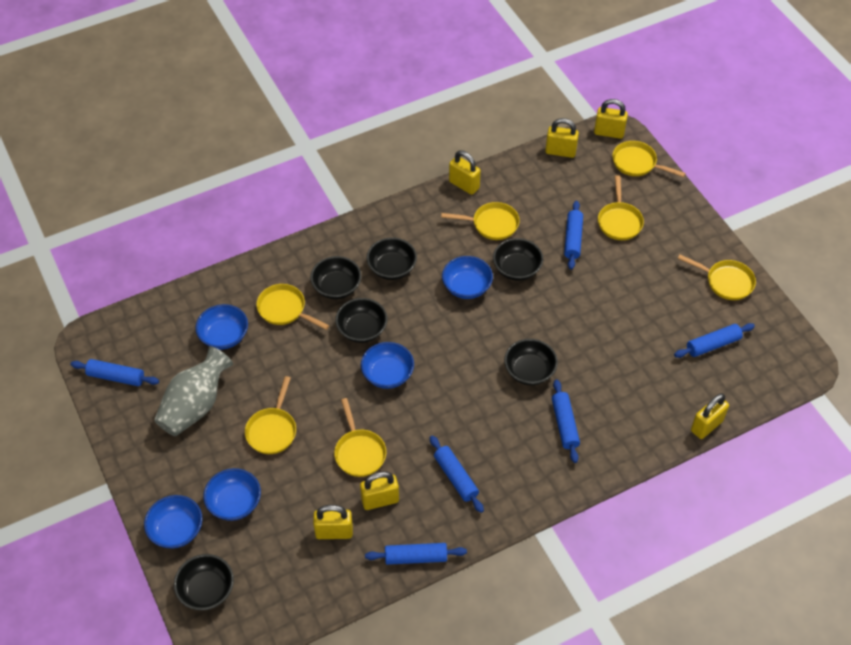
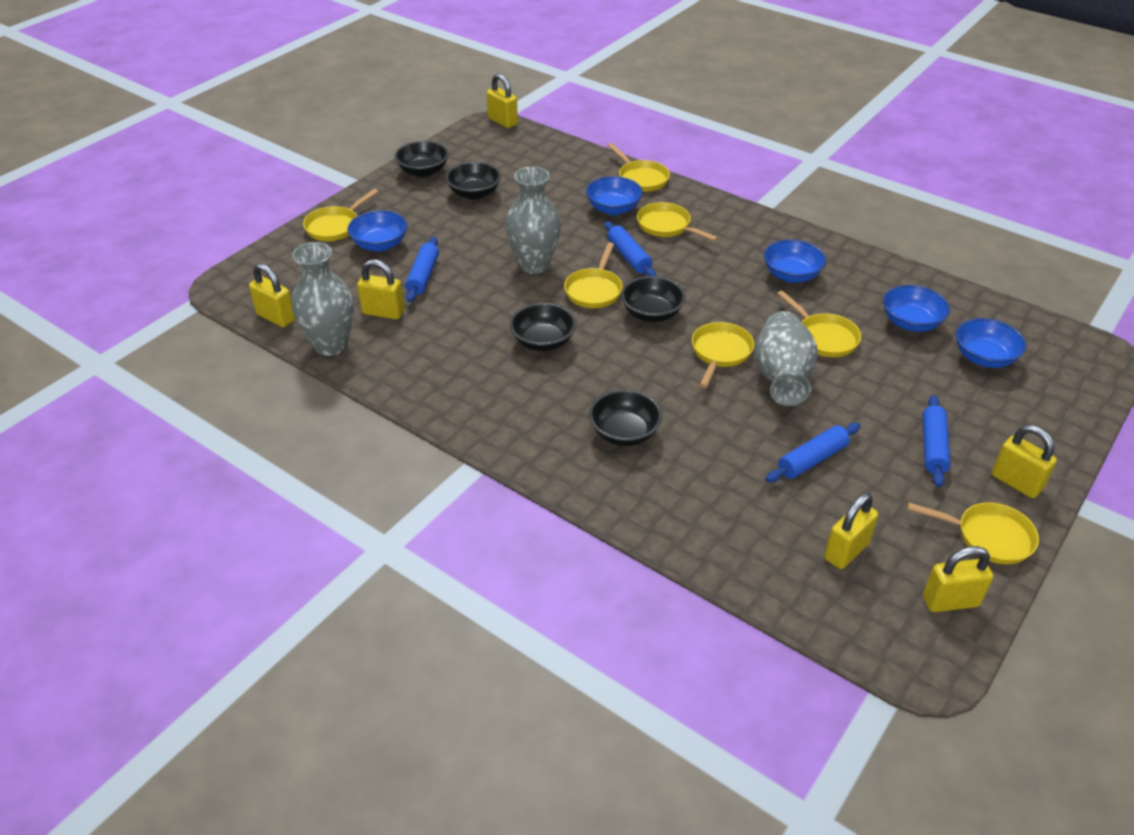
black bowl: 6 -> 5
blue rolling pin: 6 -> 4
grey vase: 1 -> 3

